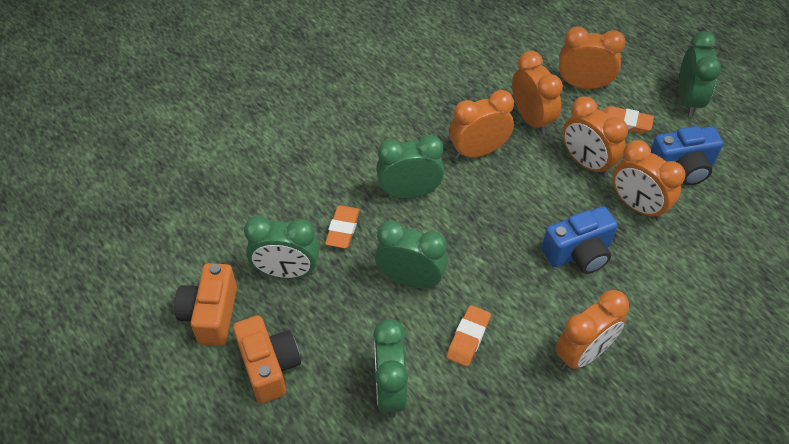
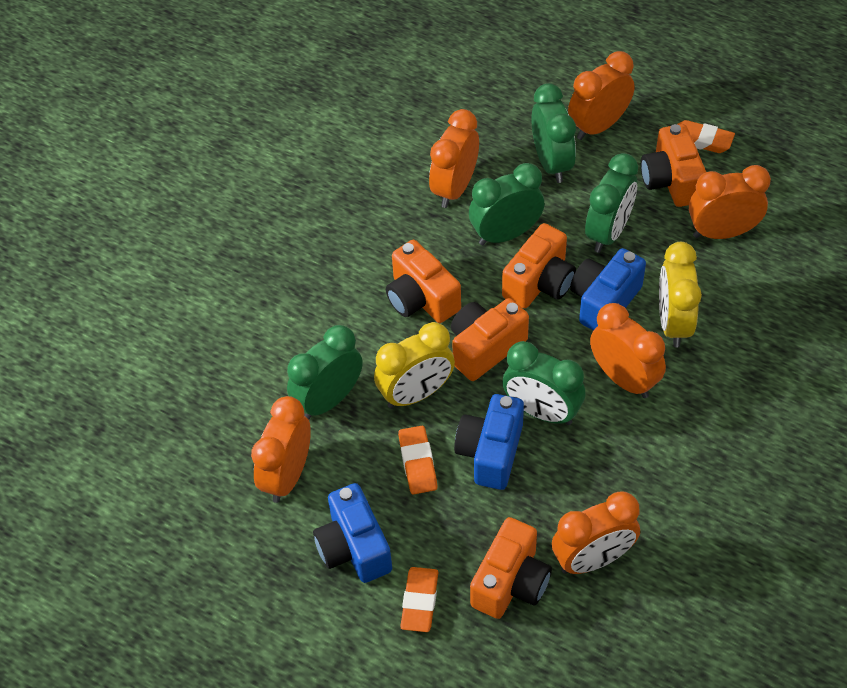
blue camera: 2 -> 3
orange camera: 2 -> 5
yellow clock: 0 -> 2

